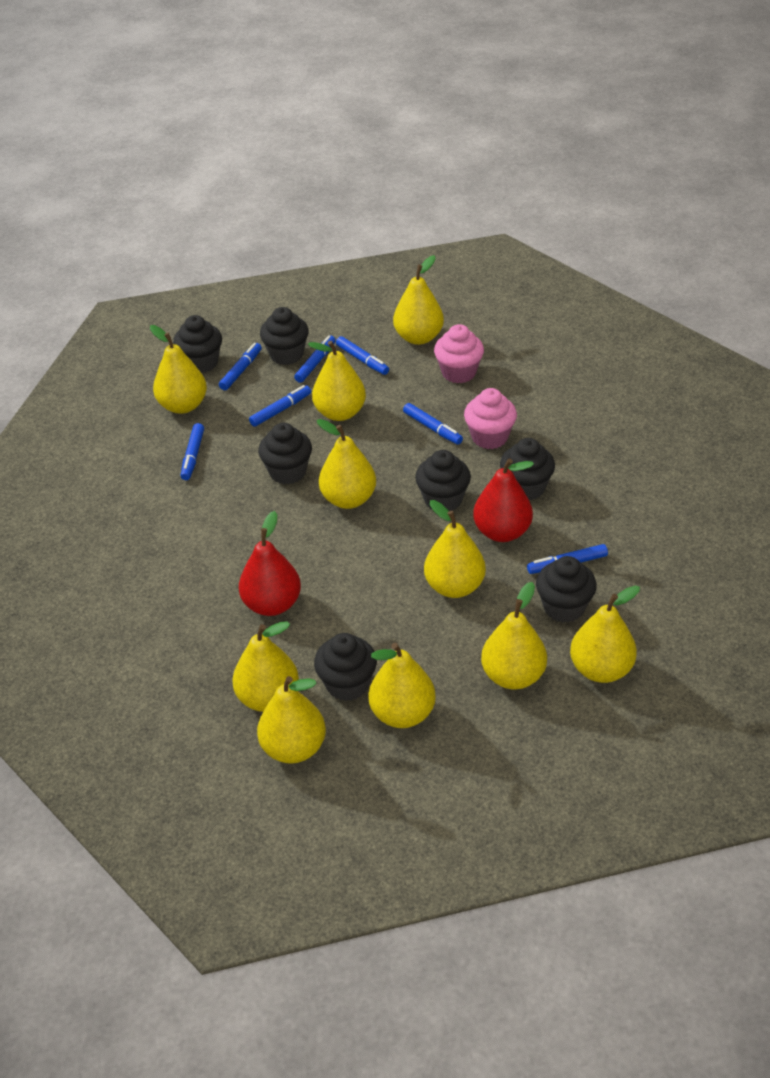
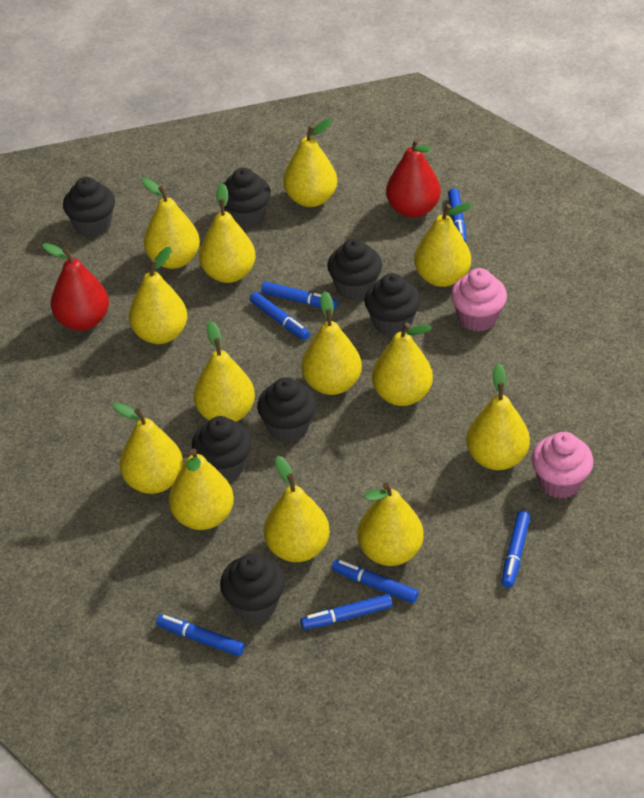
yellow pear: 10 -> 13

